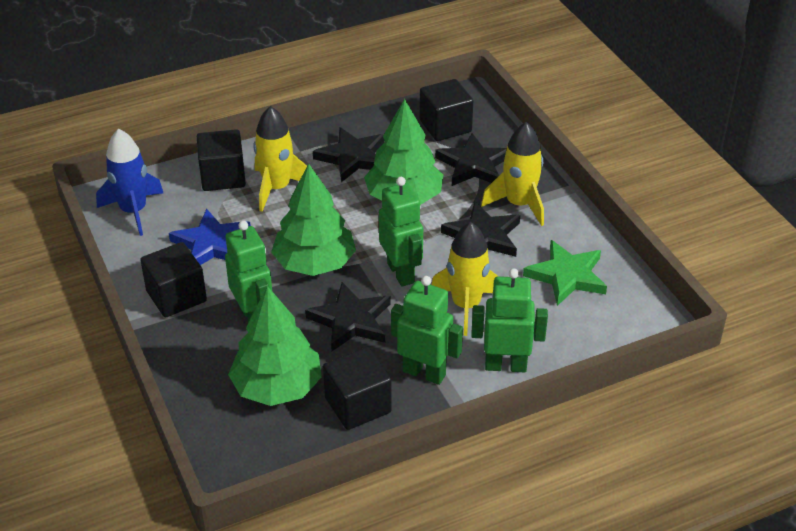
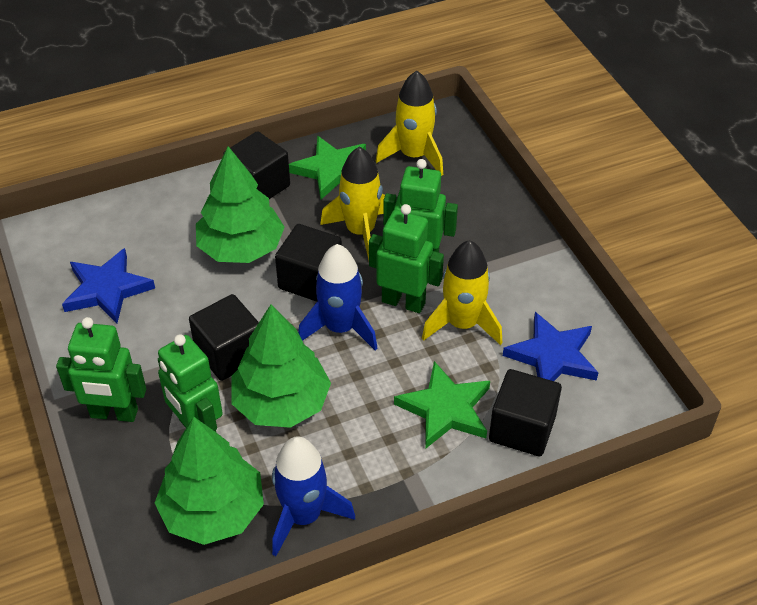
black star: 4 -> 0
blue rocket: 1 -> 2
blue star: 1 -> 2
green star: 1 -> 2

